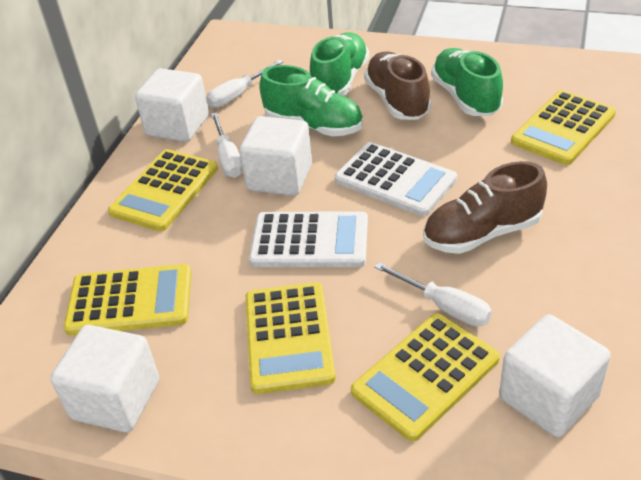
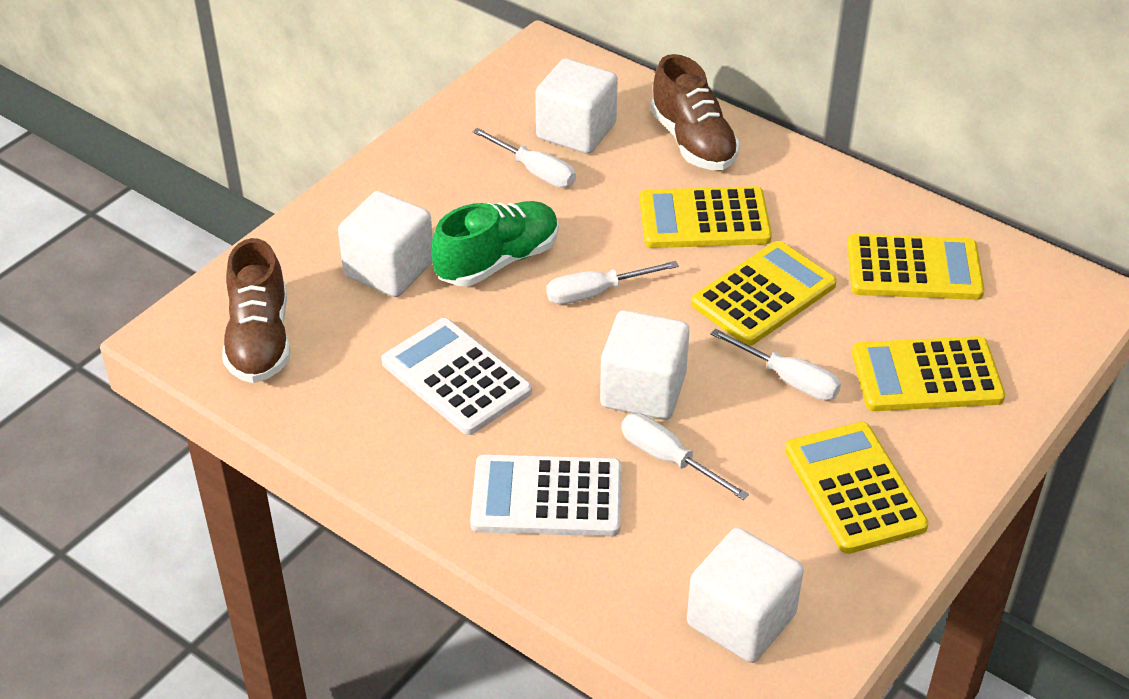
green shoe: 3 -> 1
white screwdriver: 3 -> 4

